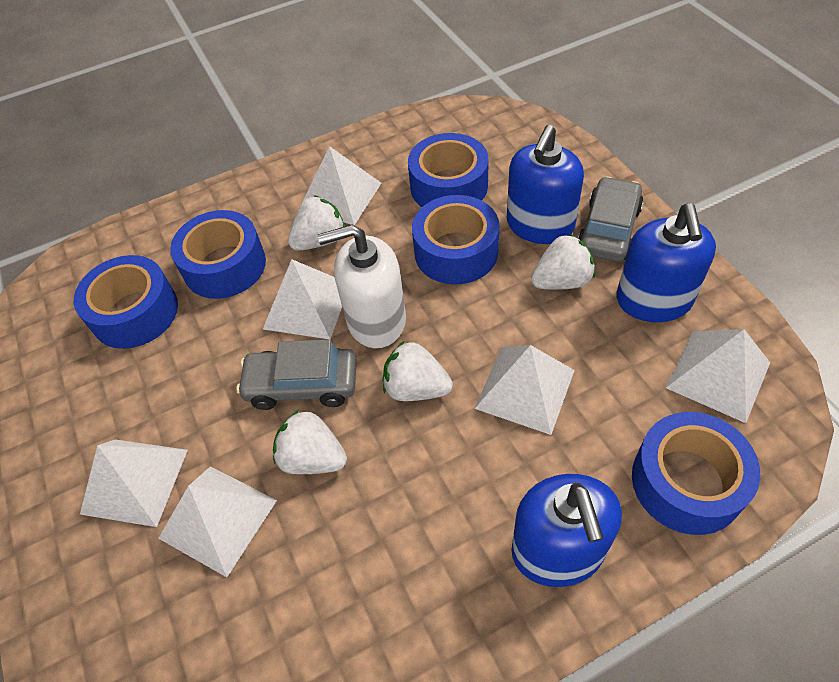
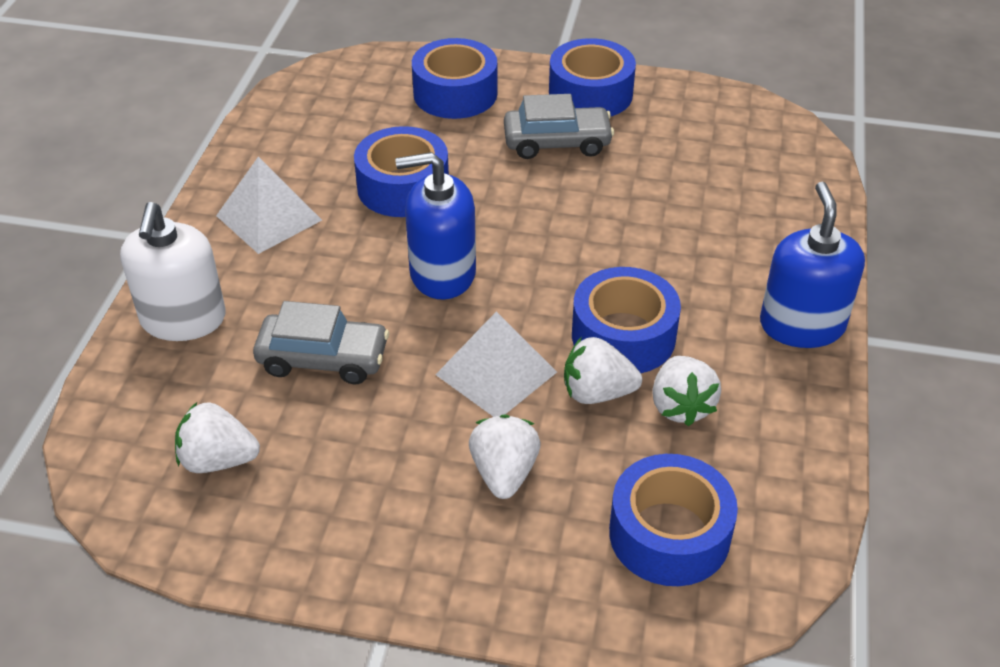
blue soap dispenser: 3 -> 2
white pyramid: 6 -> 2

